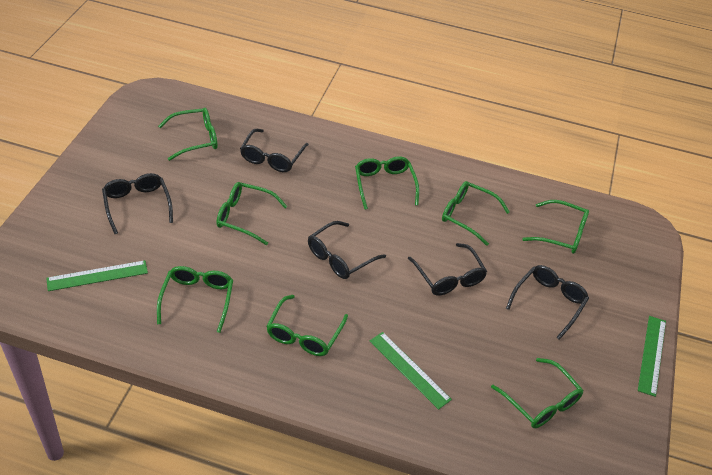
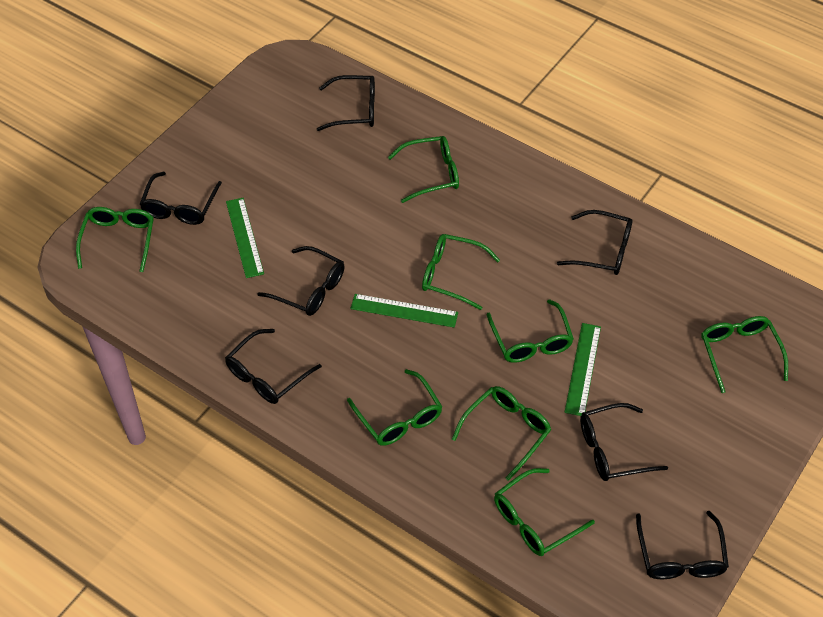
black glasses: 5 -> 7

